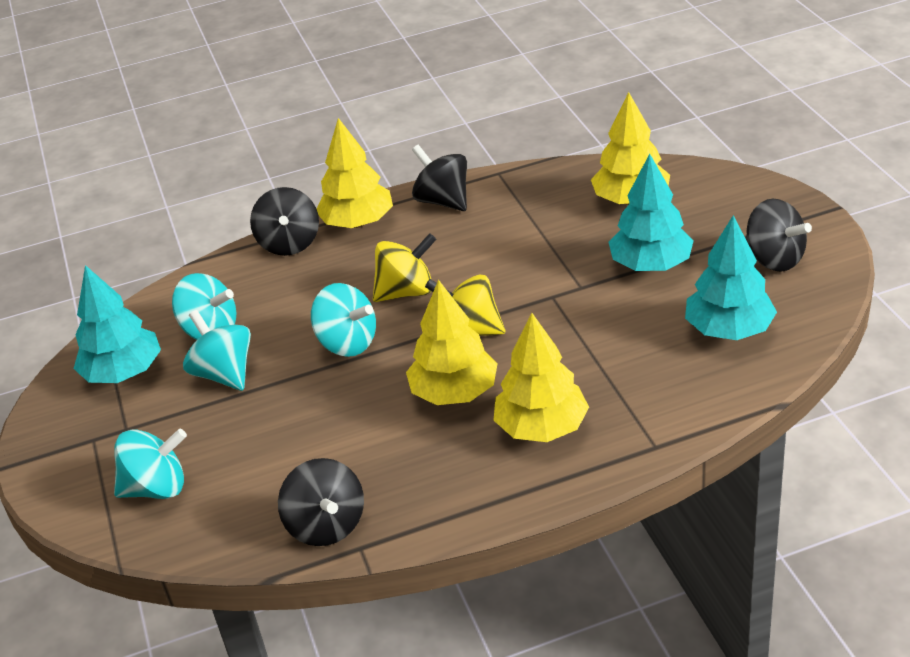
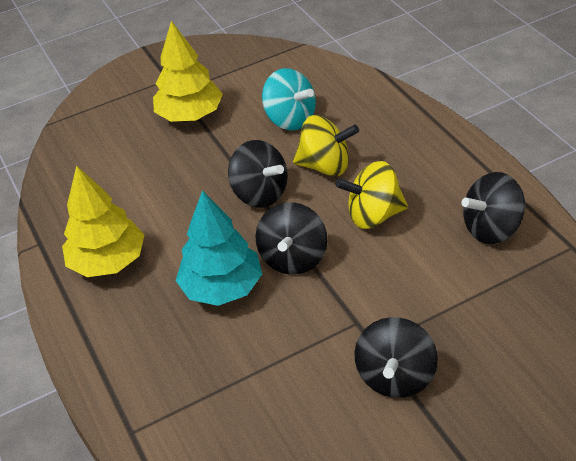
turquoise spinning top: 4 -> 1
turquoise tree: 3 -> 1
yellow tree: 4 -> 2

